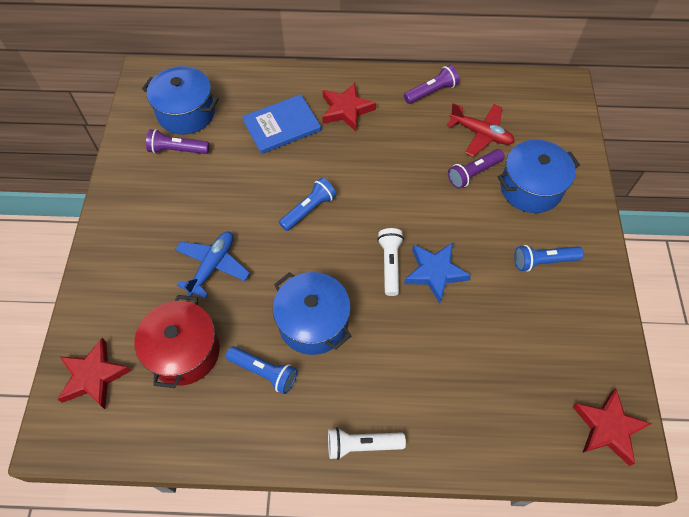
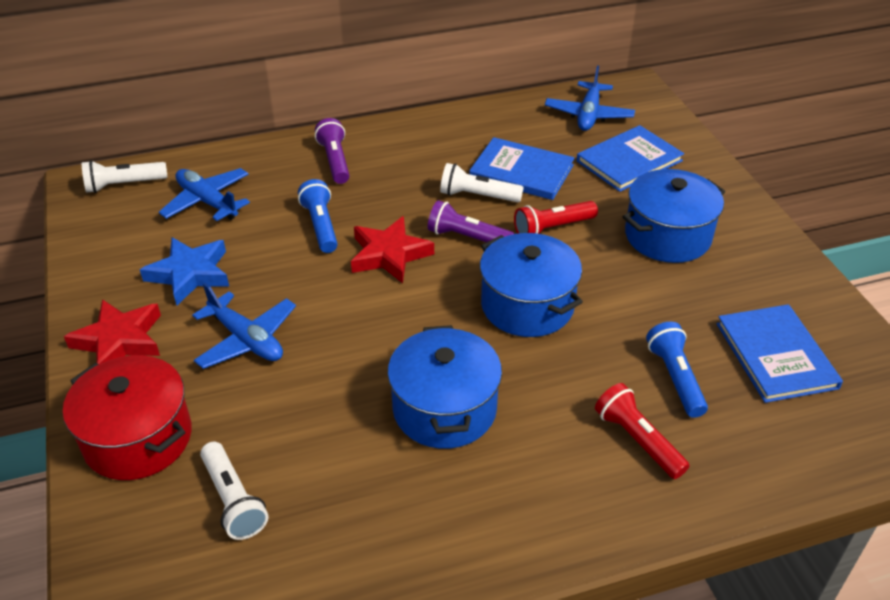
blue book: 1 -> 3
blue flashlight: 3 -> 2
blue plane: 1 -> 3
purple flashlight: 3 -> 2
red flashlight: 0 -> 2
red plane: 1 -> 0
red star: 3 -> 2
white flashlight: 2 -> 3

